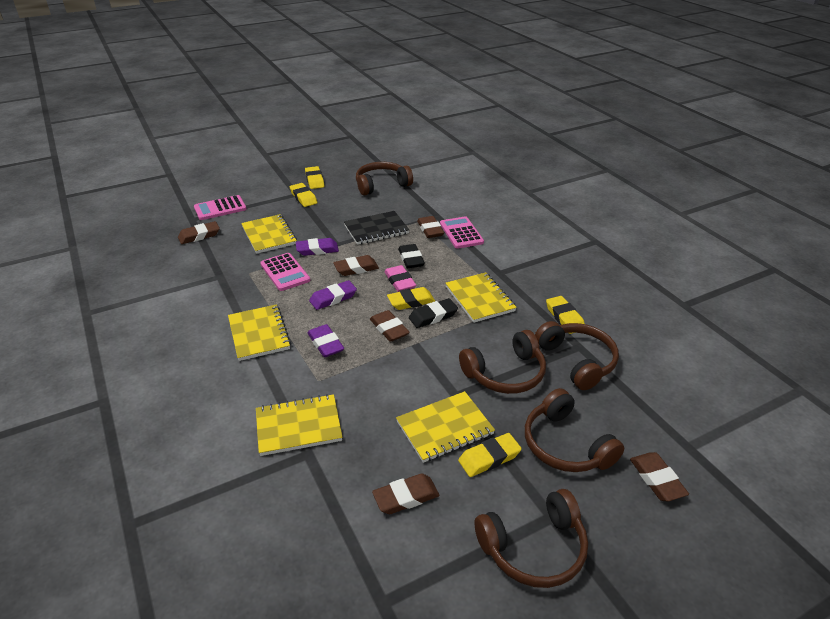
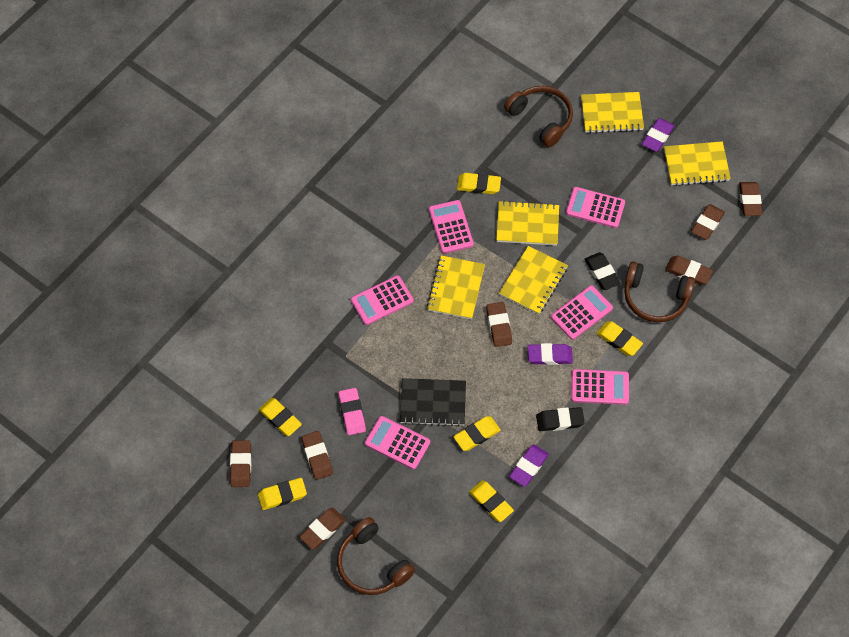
brown eraser: 6 -> 7
brown headphones: 5 -> 3
pink calculator: 3 -> 6
yellow eraser: 5 -> 6

